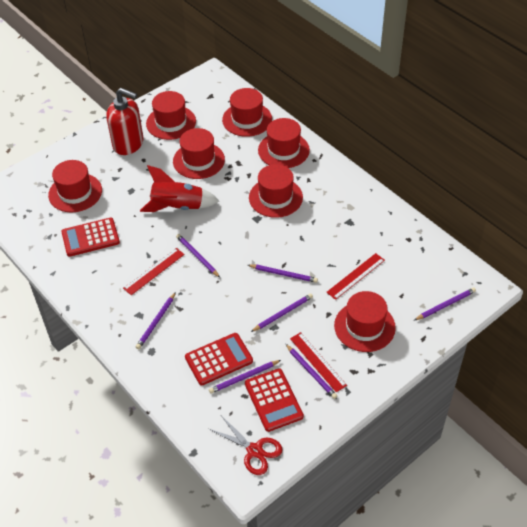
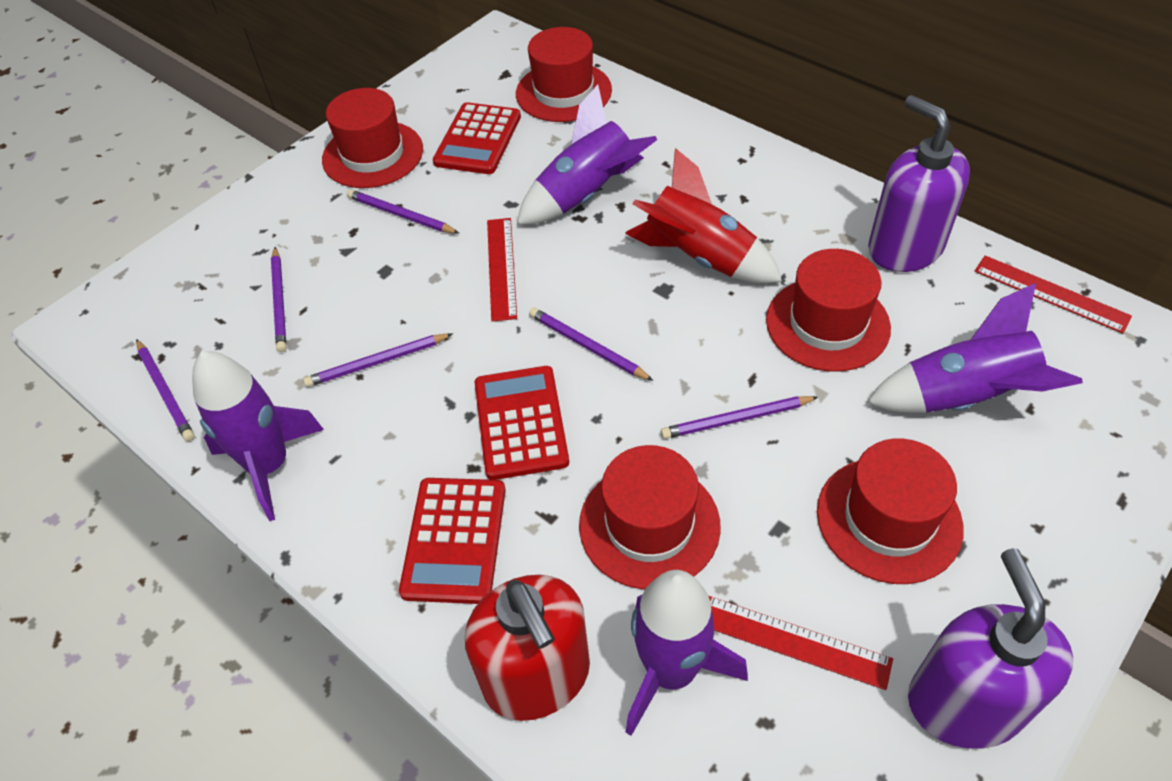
purple pencil: 7 -> 6
purple rocket: 0 -> 4
purple soap dispenser: 0 -> 2
red hat: 7 -> 5
red scissors: 1 -> 0

